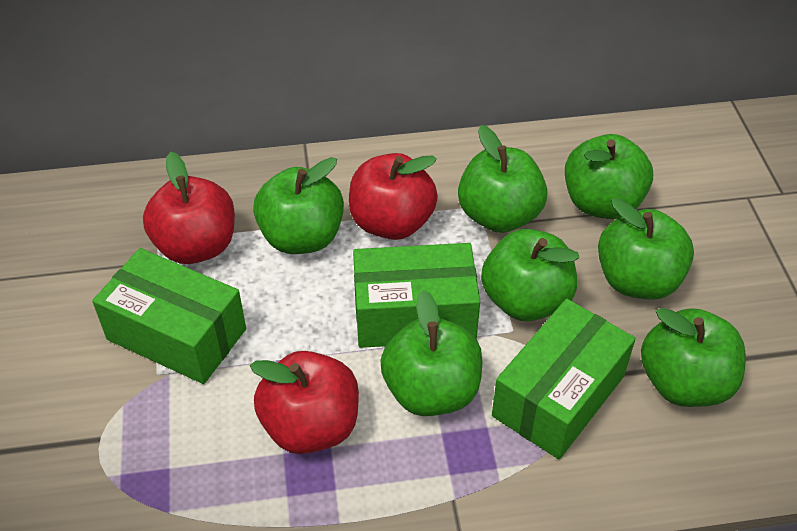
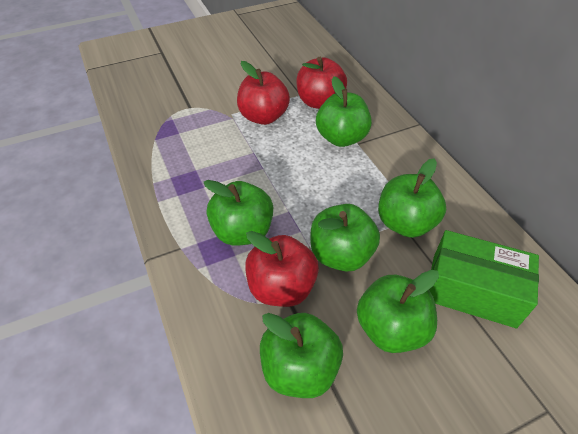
green apple: 7 -> 6
green box: 3 -> 1

